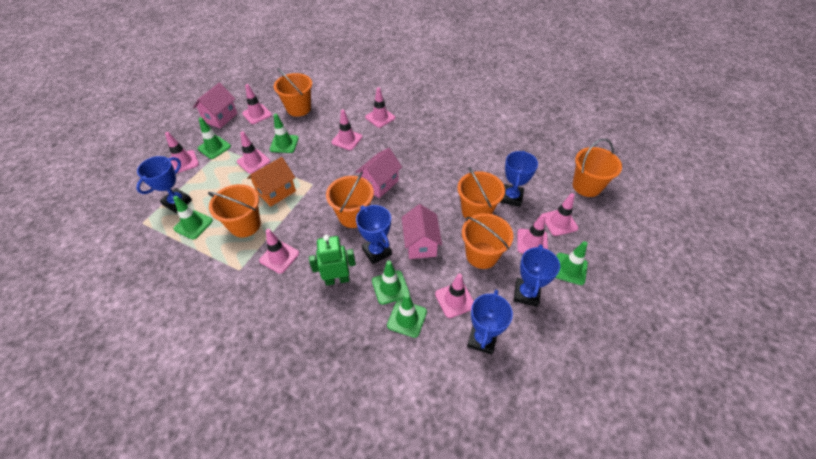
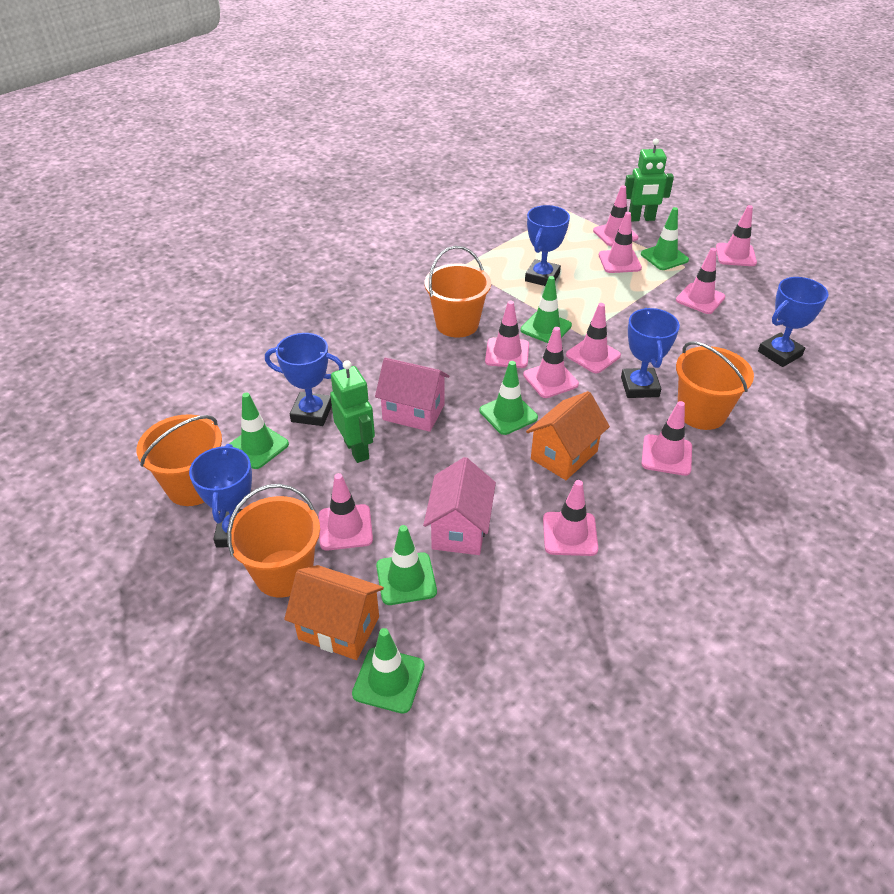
green robot: 1 -> 2
orange bucket: 6 -> 4
orange house: 1 -> 2
pink house: 3 -> 2
pink traffic cone: 9 -> 10

